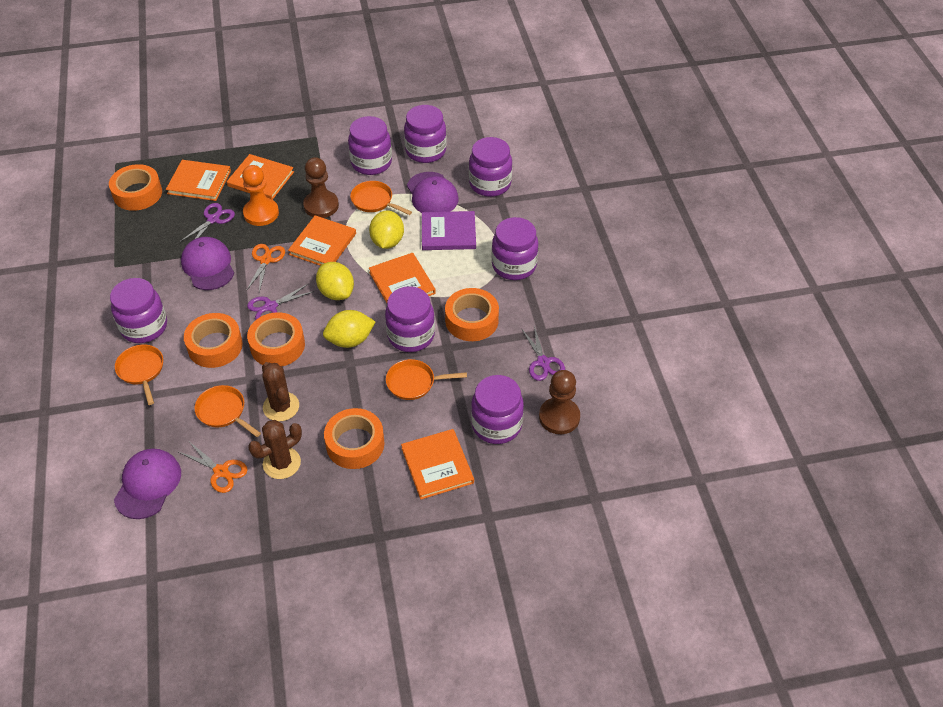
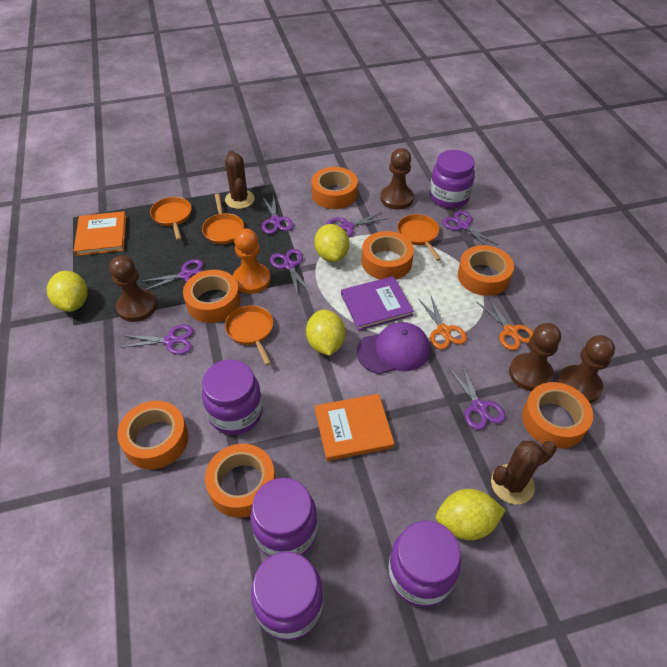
brown pawn: 2 -> 4
orange book: 5 -> 2
orange tape: 5 -> 7
purple cap: 3 -> 1
purple jar: 7 -> 5
purple scissors: 3 -> 7
yellow lemon: 3 -> 4

